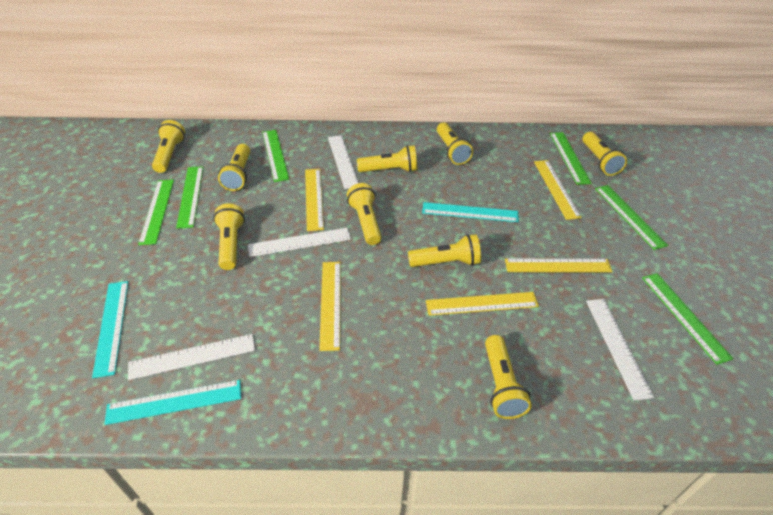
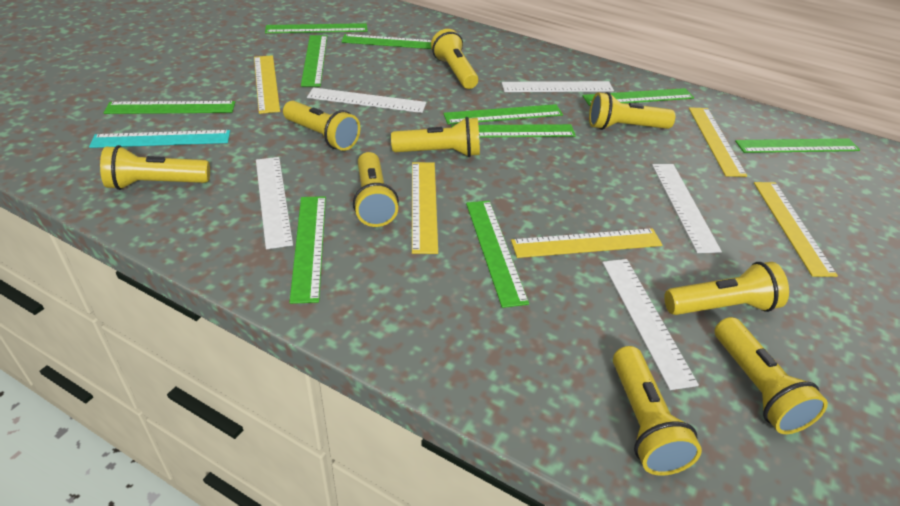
green ruler: 6 -> 10
turquoise ruler: 3 -> 1
white ruler: 4 -> 5

